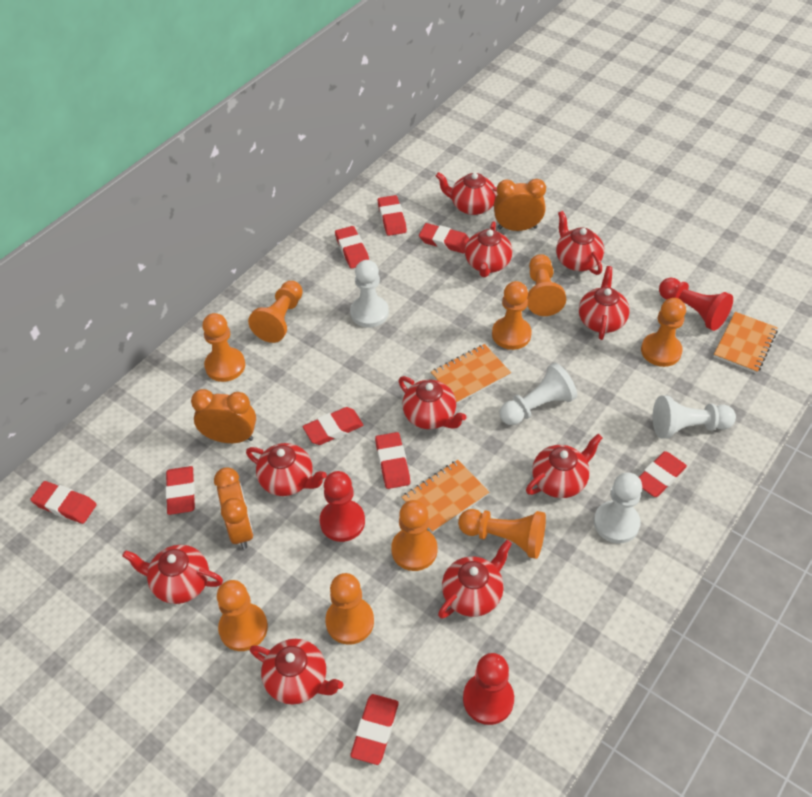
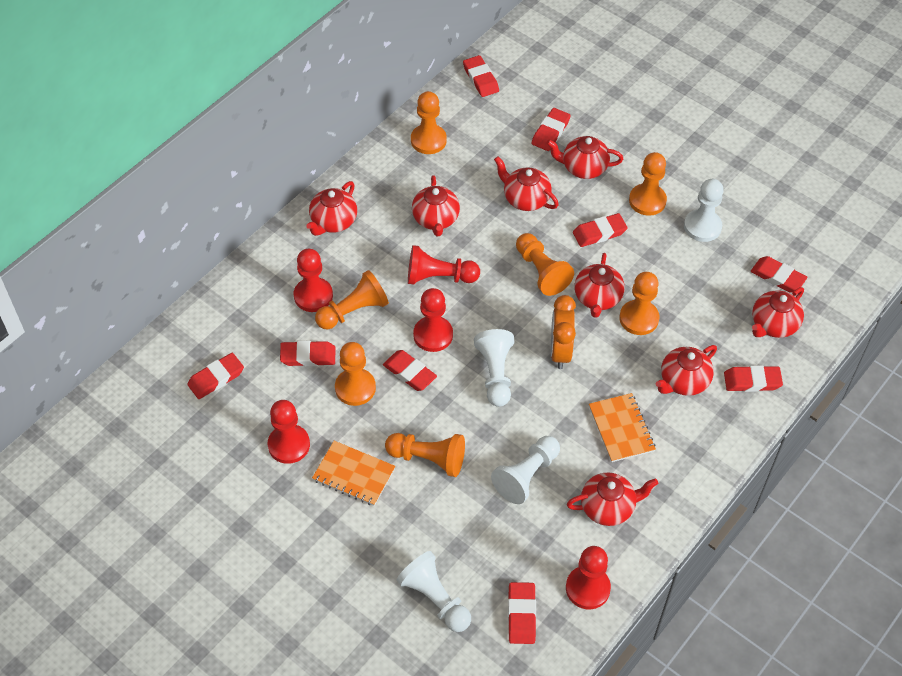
orange clock: 3 -> 1
orange notebook: 3 -> 2
orange pawn: 9 -> 7
red pawn: 3 -> 5
red teapot: 10 -> 8

